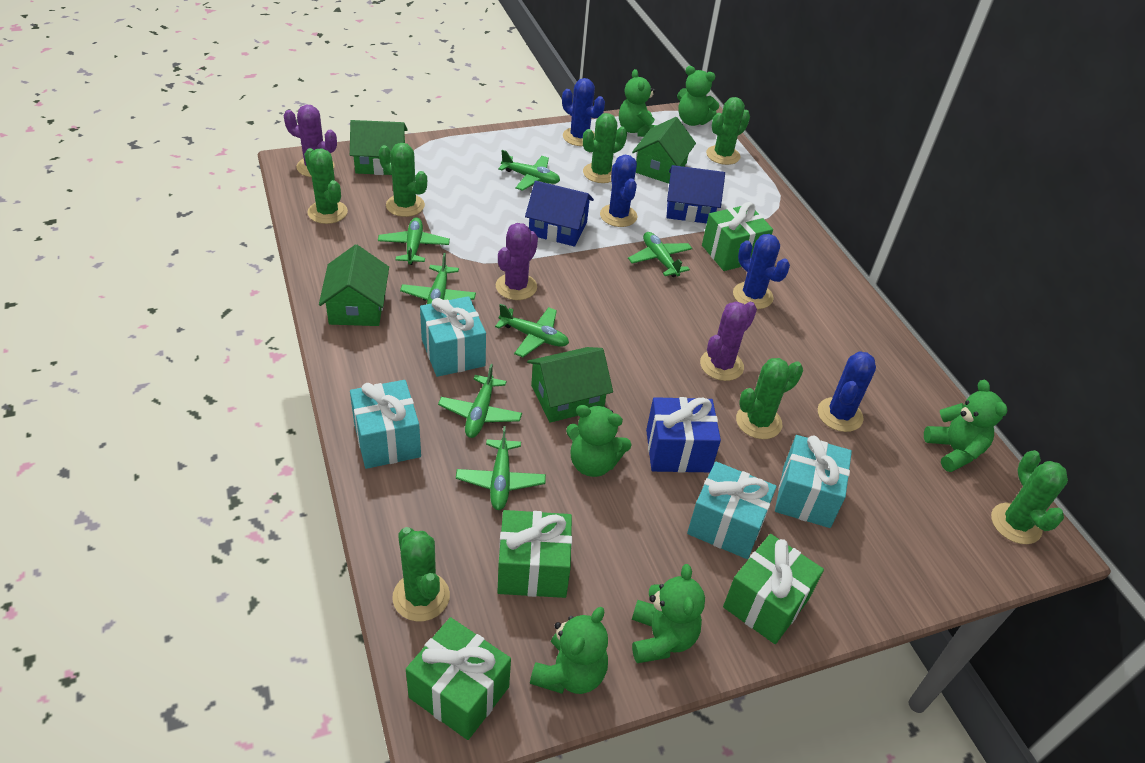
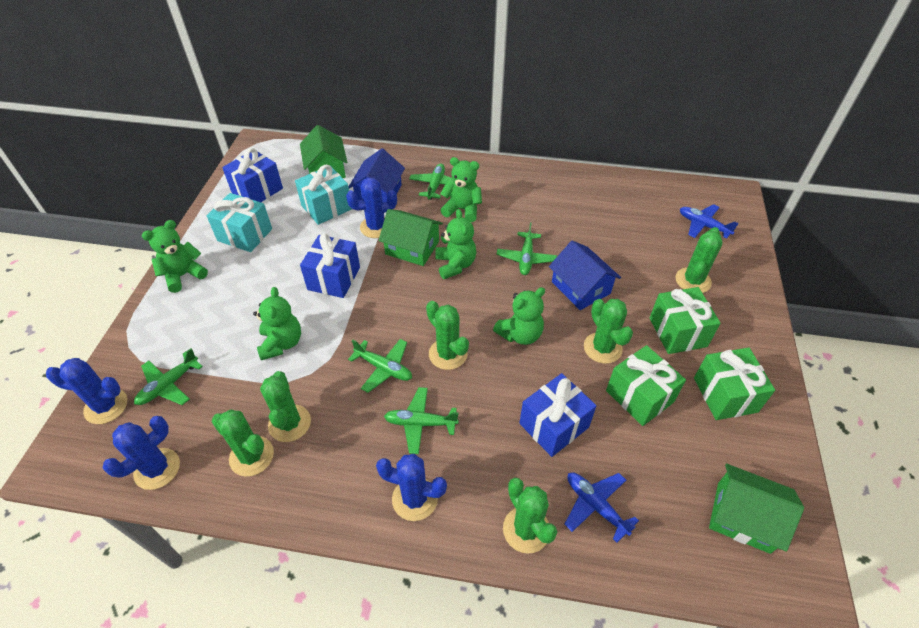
blue gift: 1 -> 3
blue plane: 0 -> 2
green cactus: 7 -> 6
green gift: 4 -> 3
green house: 4 -> 3
green plane: 7 -> 5
green teddy bear: 6 -> 5
purple cactus: 3 -> 0
turquoise gift: 4 -> 2

